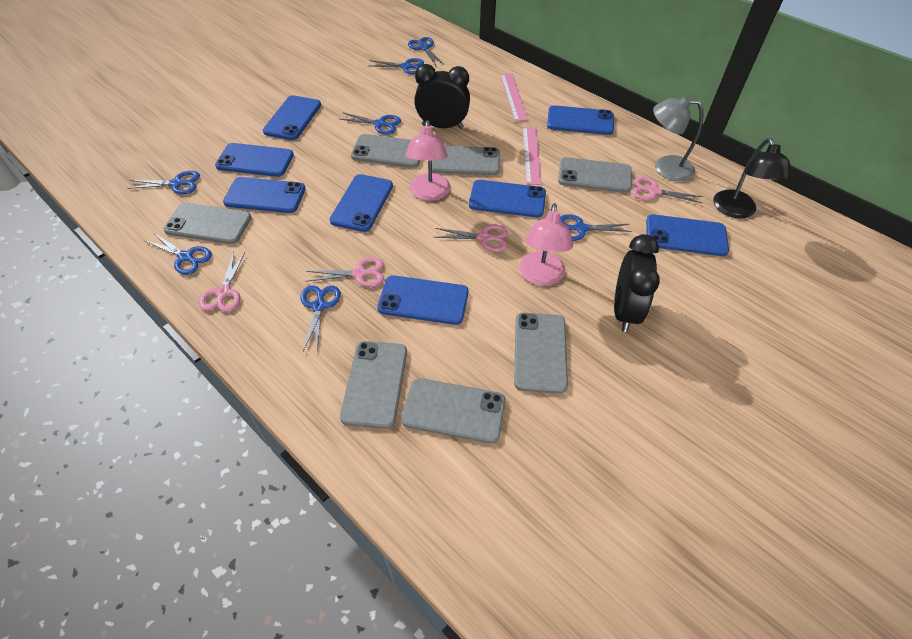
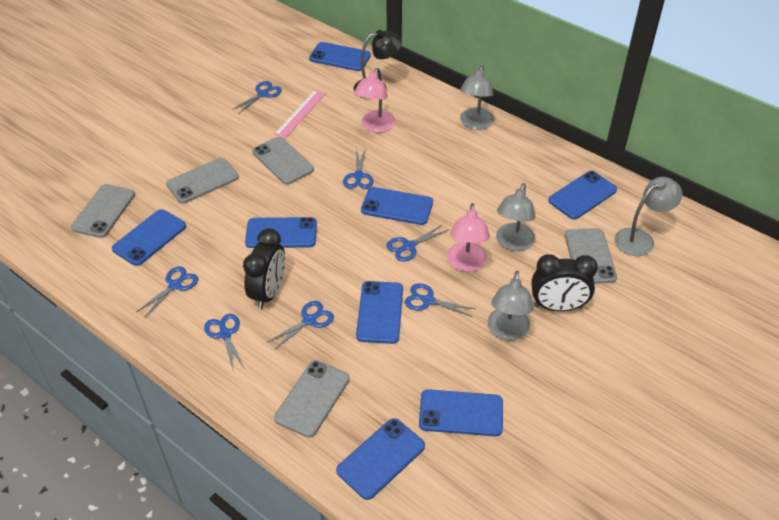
grey lamp: 1 -> 4
grey phone: 7 -> 5
pink ruler: 2 -> 1
pink scissors: 4 -> 0

